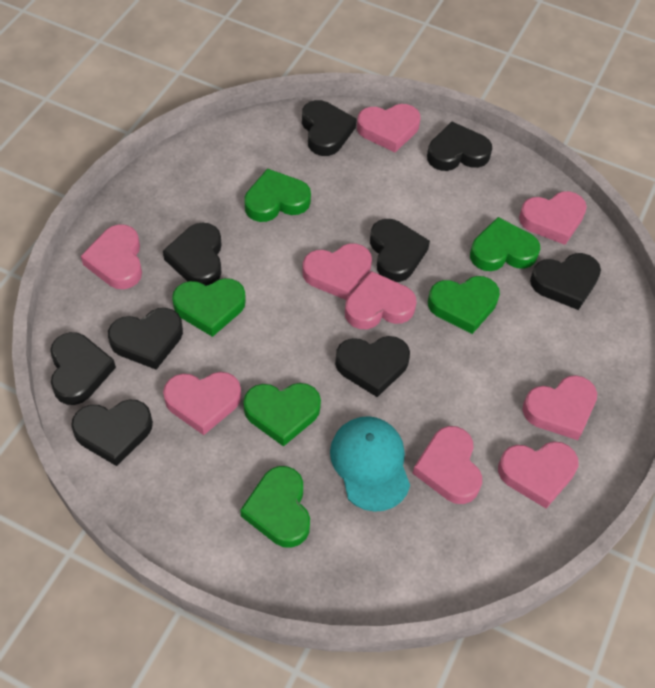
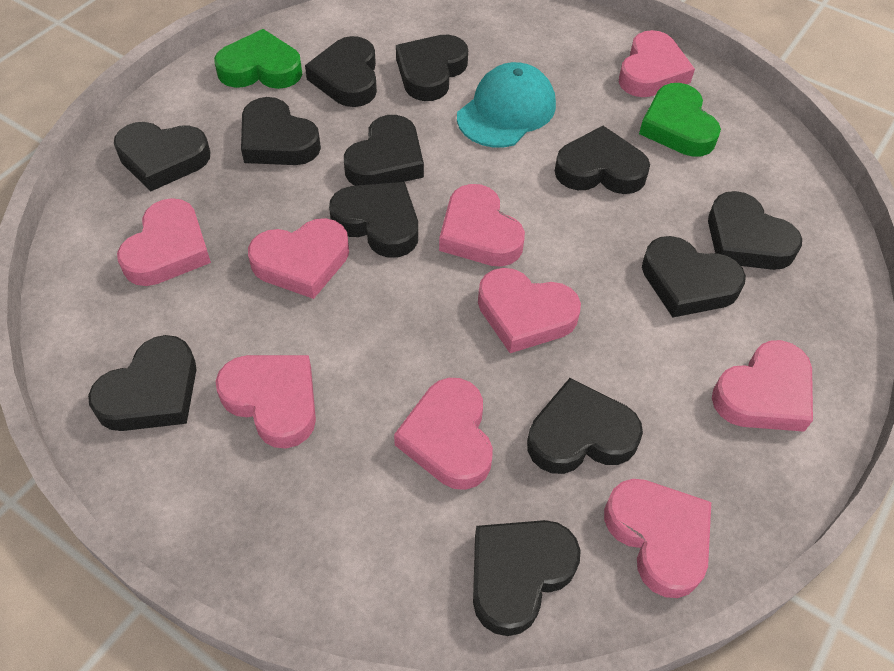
black heart: 9 -> 12
green heart: 6 -> 2

